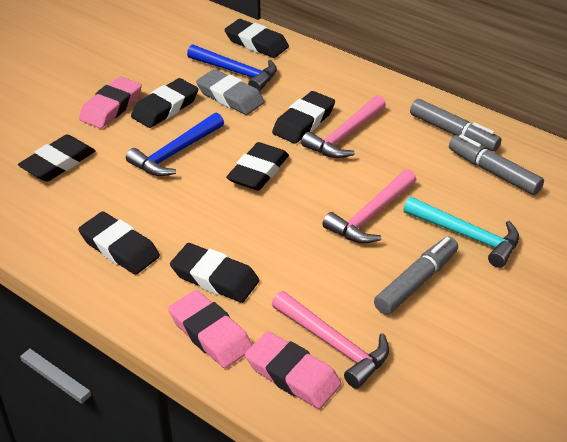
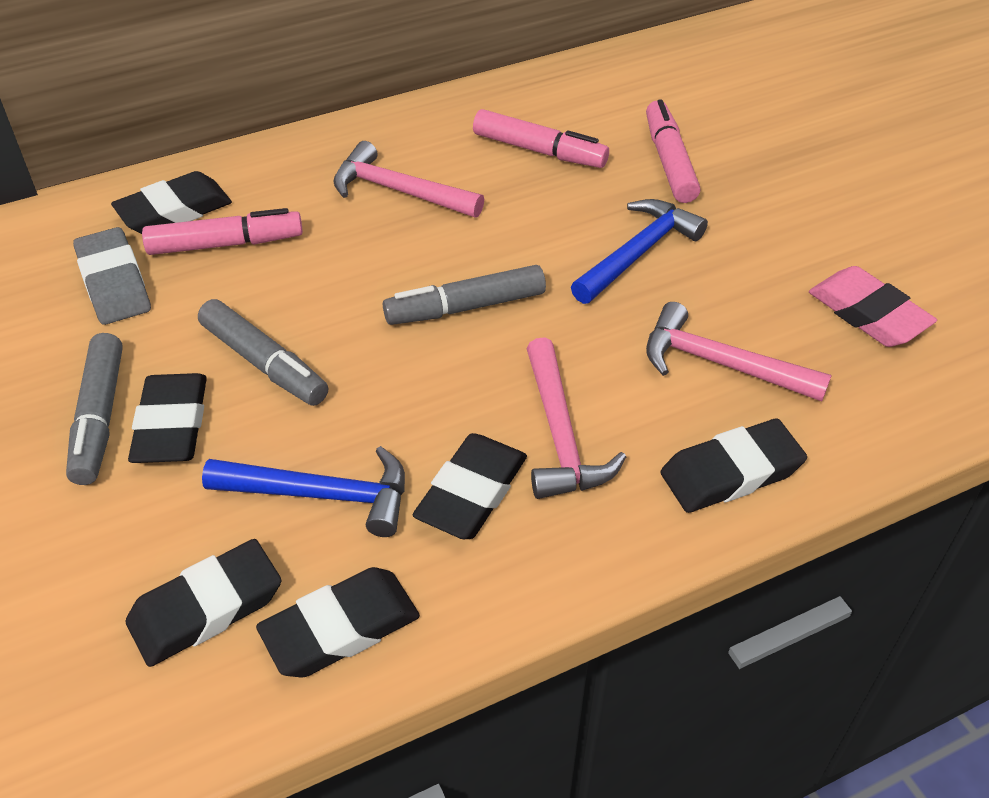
black eraser: 7 -> 6
pink eraser: 3 -> 1
pink marker: 0 -> 3
turquoise hammer: 1 -> 0

